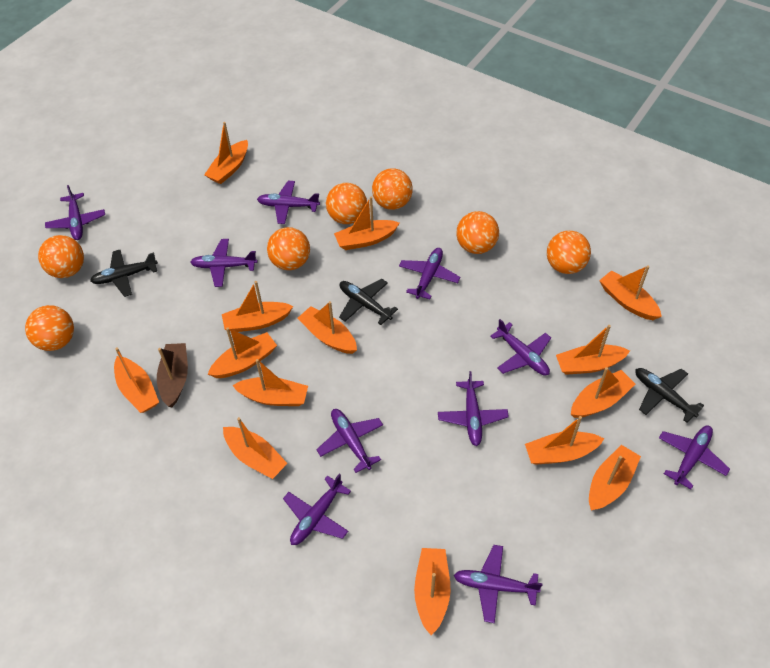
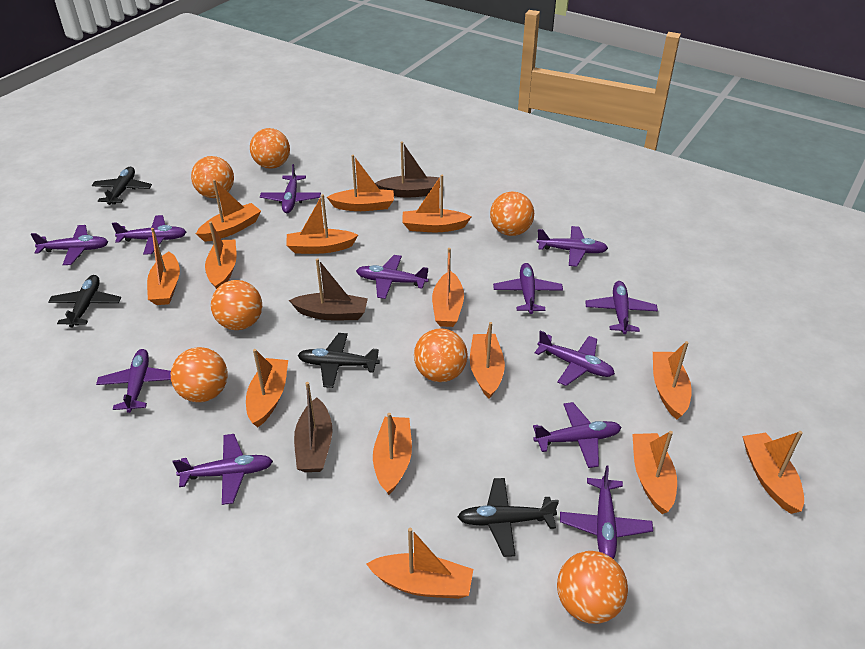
black plane: 3 -> 4
brown boat: 1 -> 3
purple plane: 10 -> 12

